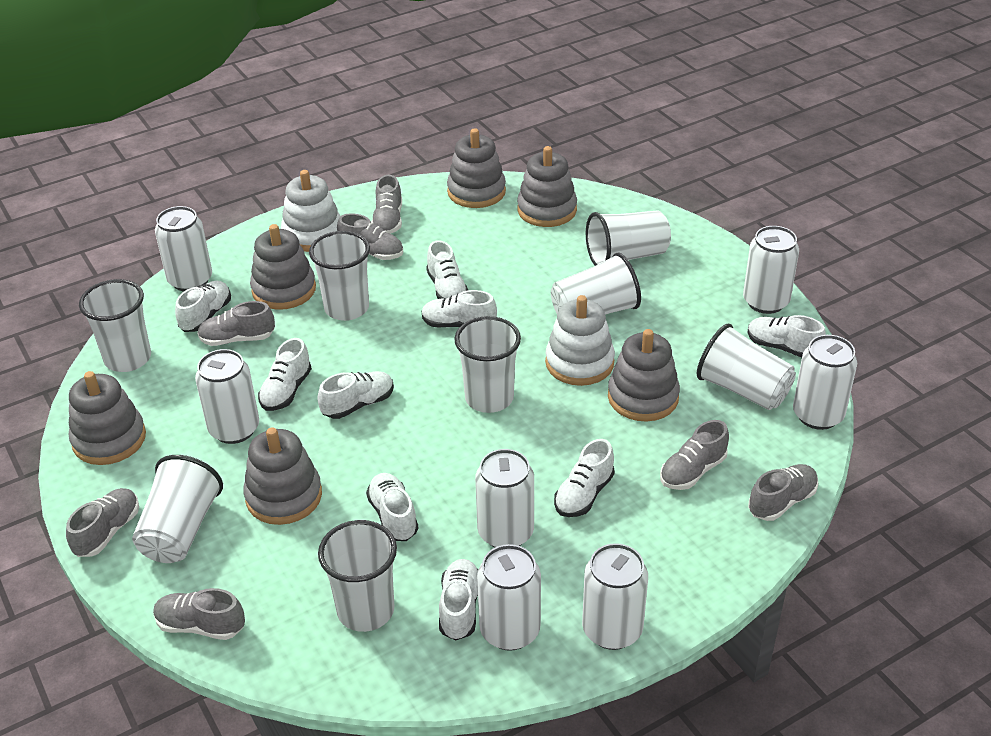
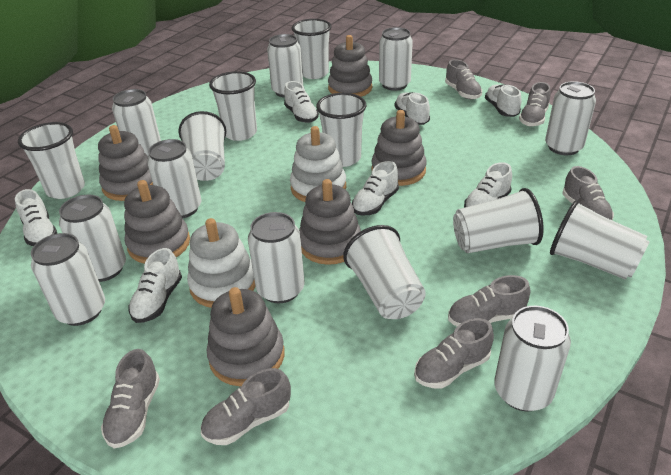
white can: 7 -> 9
white shoe: 9 -> 7

